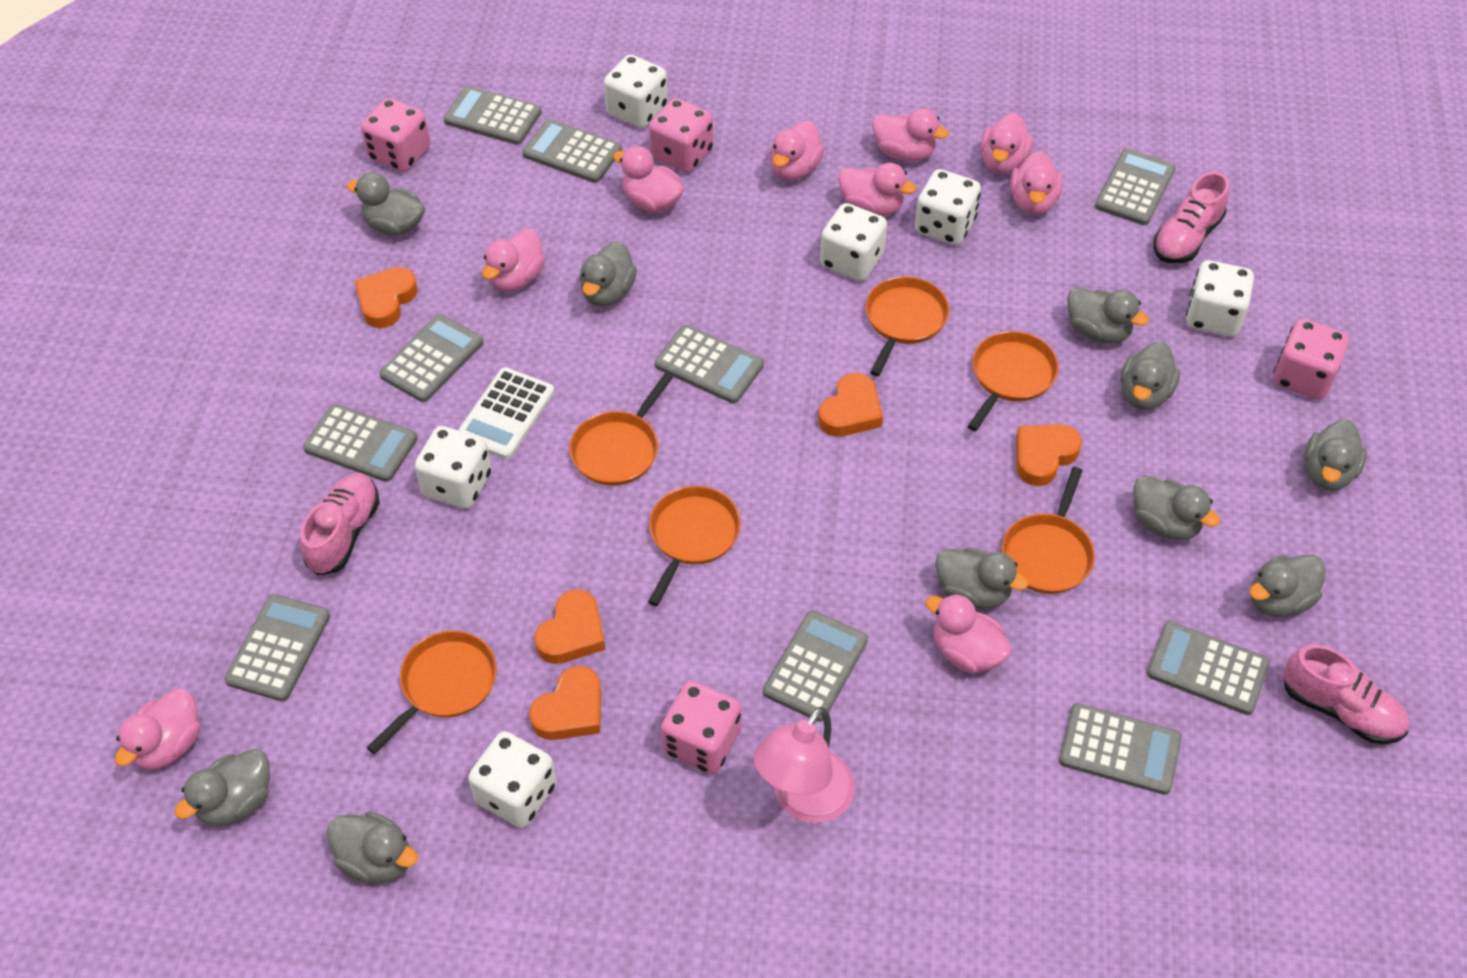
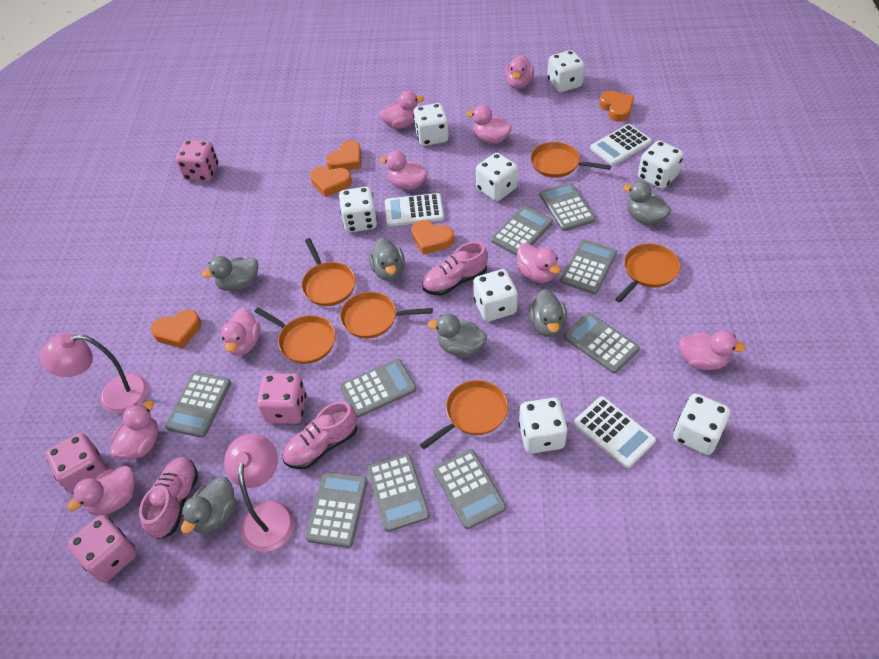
grey calculator: 10 -> 9
grey duck: 10 -> 6
pink lamp: 1 -> 2
white calculator: 1 -> 3
white dice: 6 -> 8

